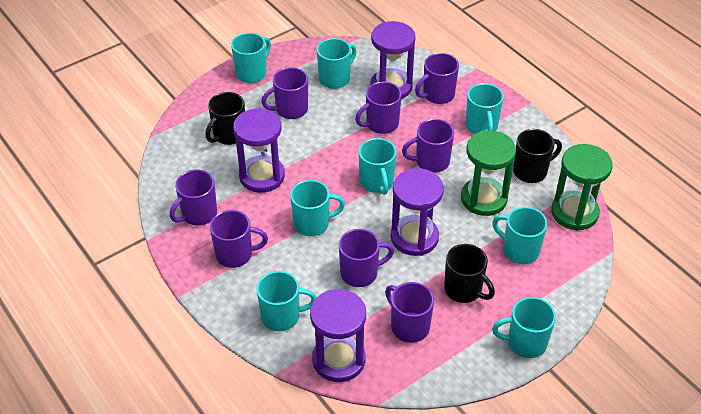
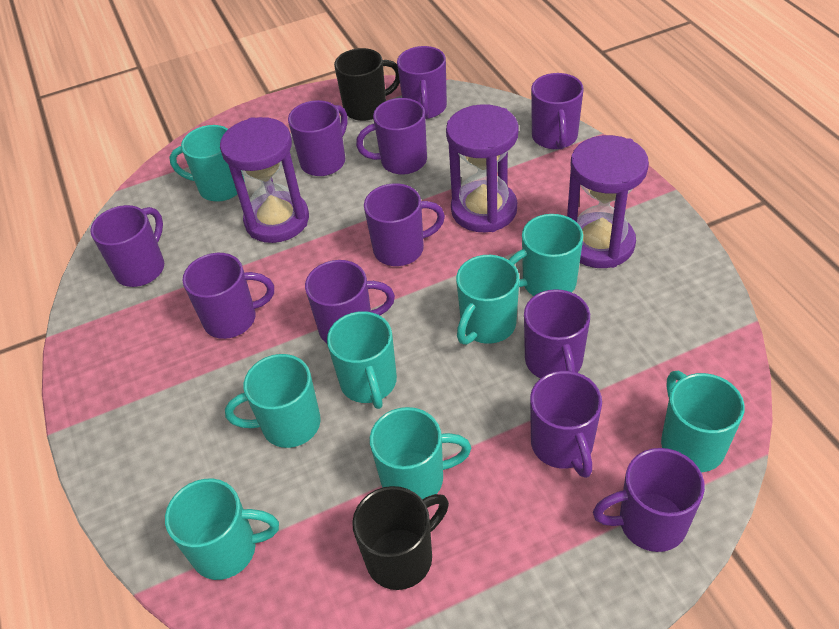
black mug: 3 -> 2
green hourglass: 2 -> 0
purple hourglass: 4 -> 3
purple mug: 8 -> 11

